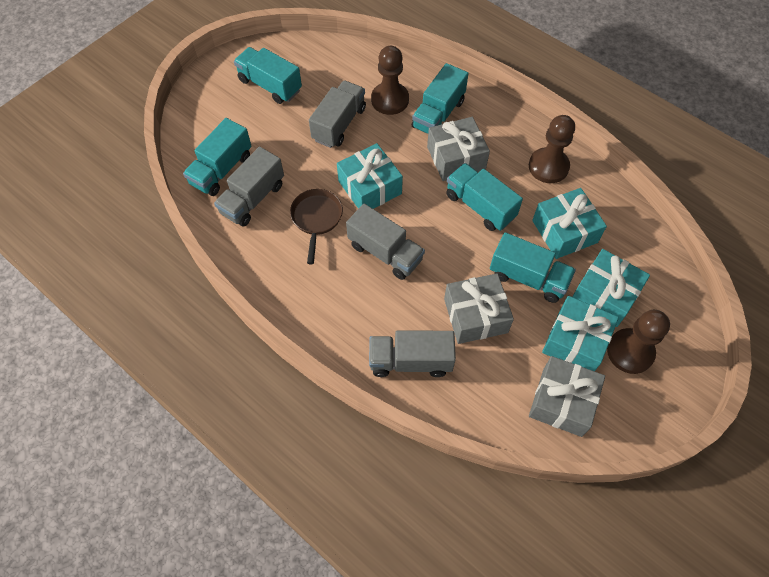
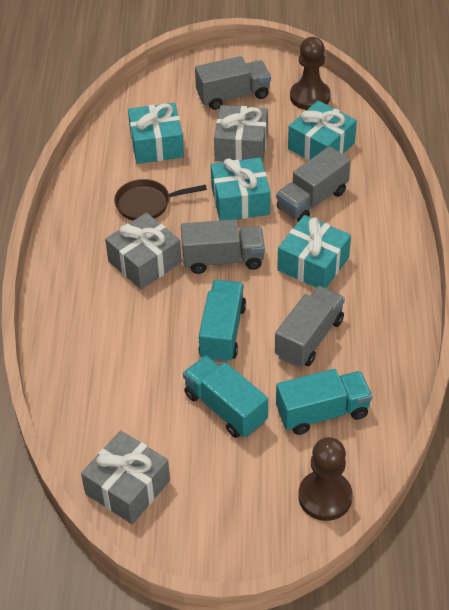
brown pawn: 3 -> 2
turquoise truck: 5 -> 3

